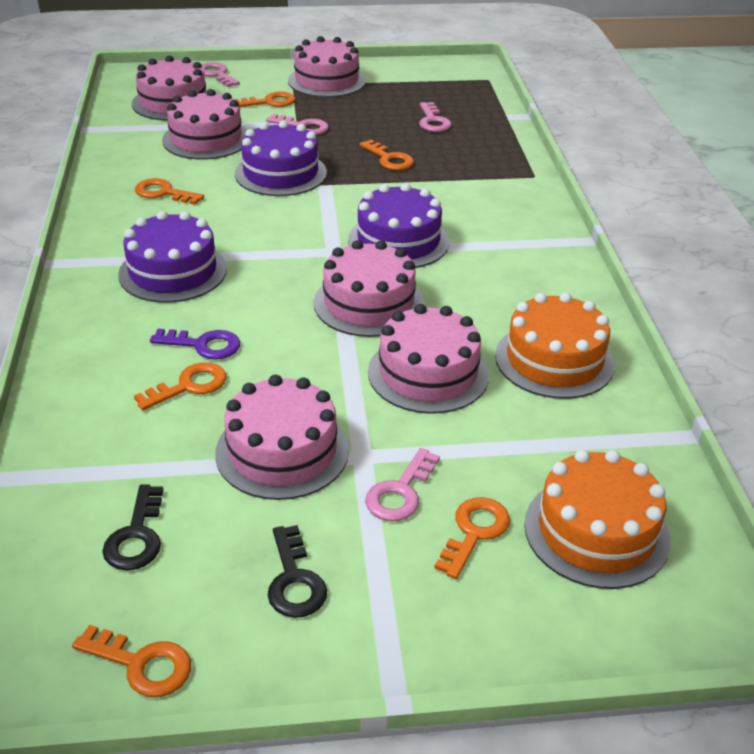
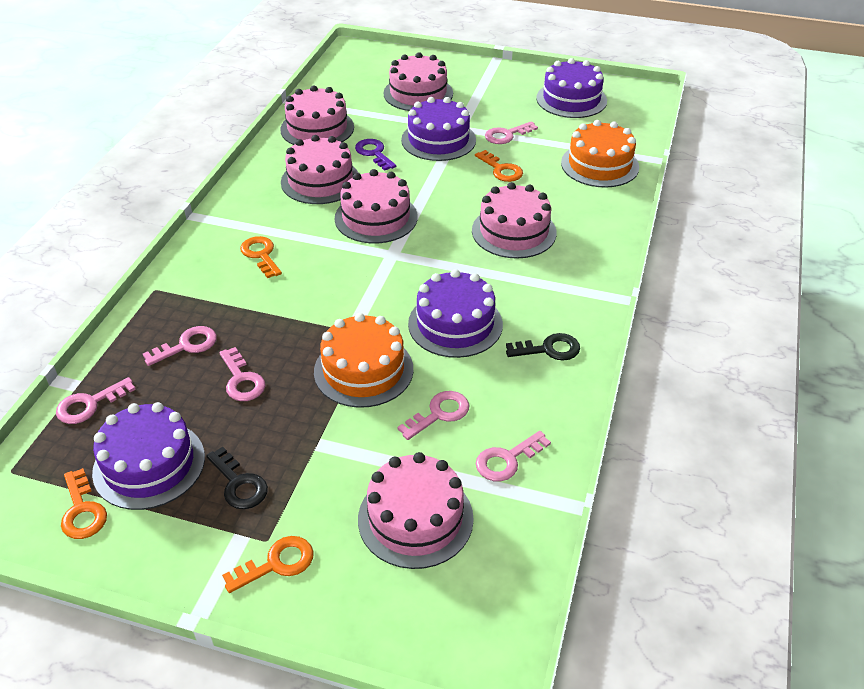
orange key: 6 -> 4
pink key: 4 -> 6
purple cake: 3 -> 4

